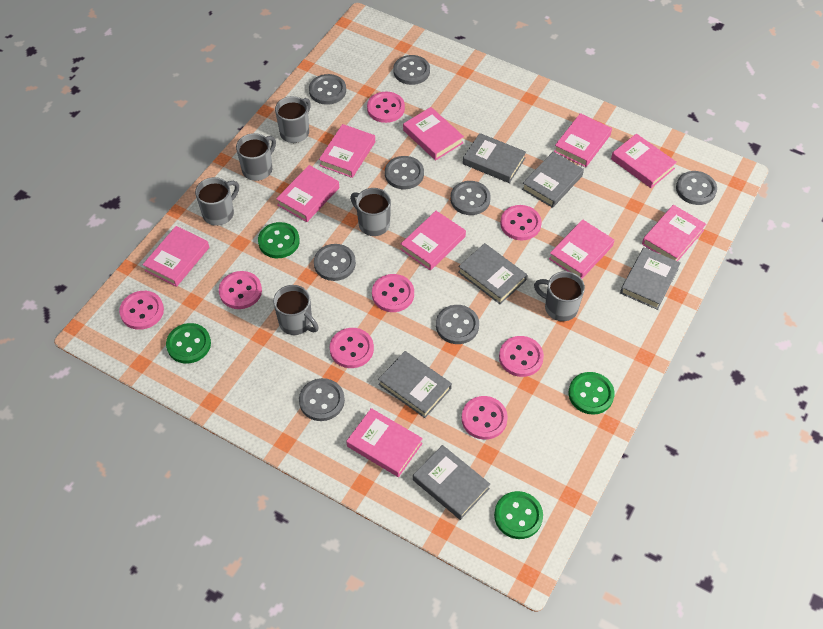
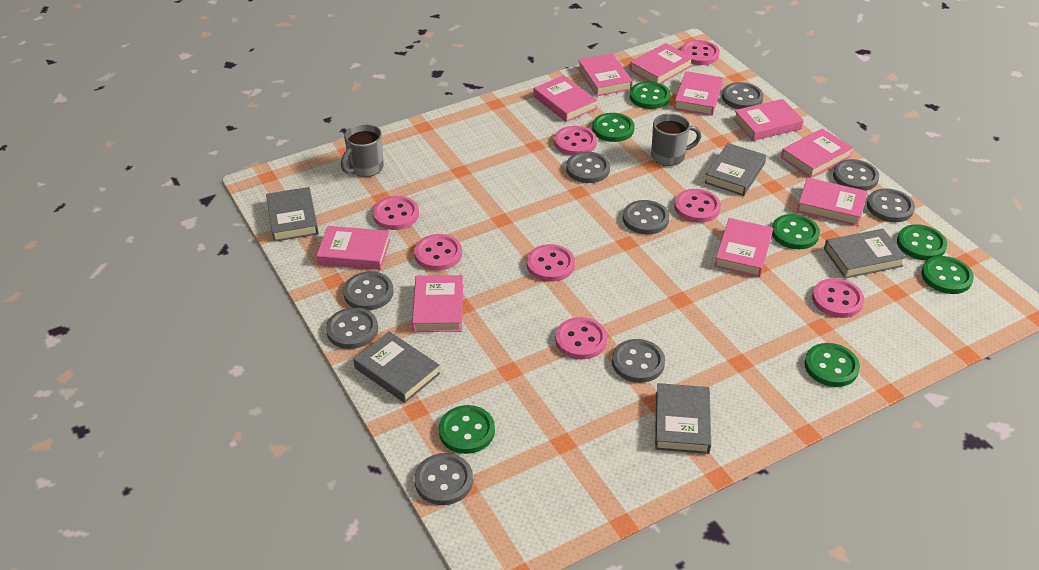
green button: 4 -> 7
grey book: 6 -> 5
grey button: 8 -> 9
grey mug: 6 -> 2

